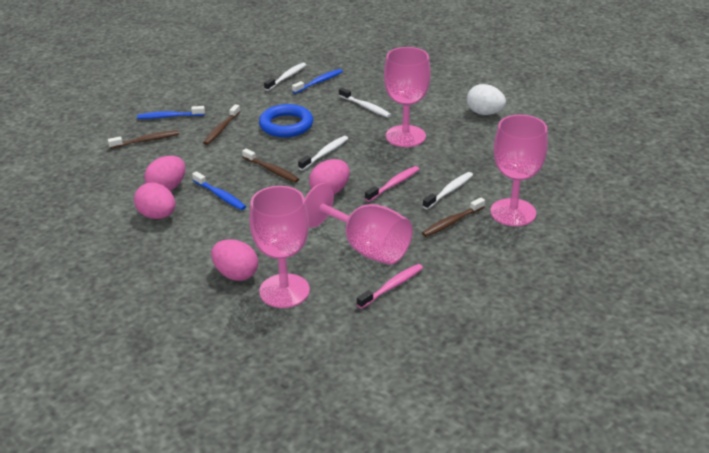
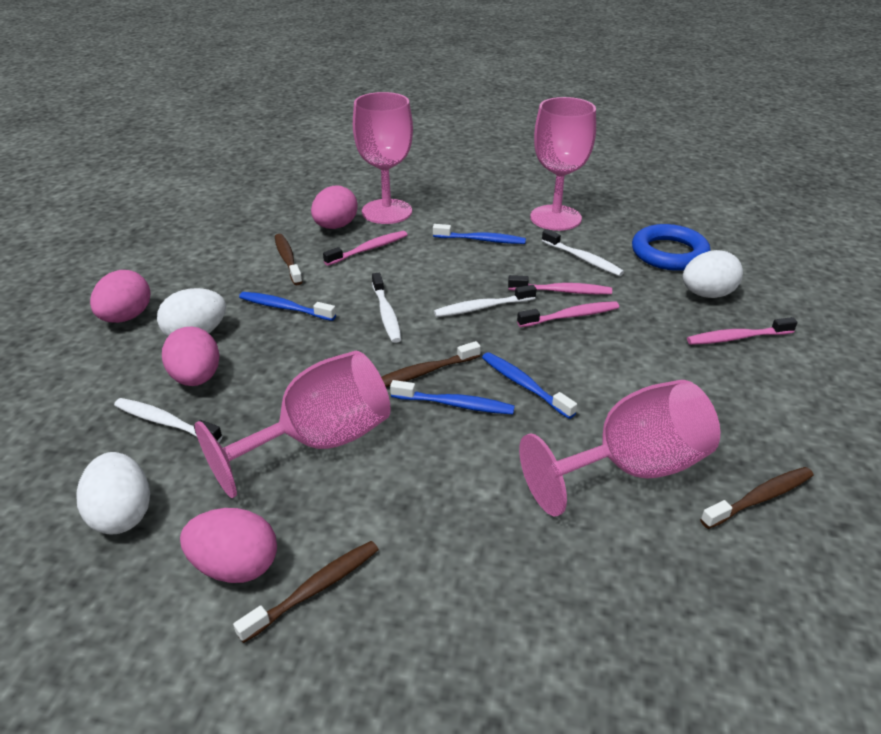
blue toothbrush: 3 -> 4
pink toothbrush: 2 -> 4
white egg: 1 -> 3

